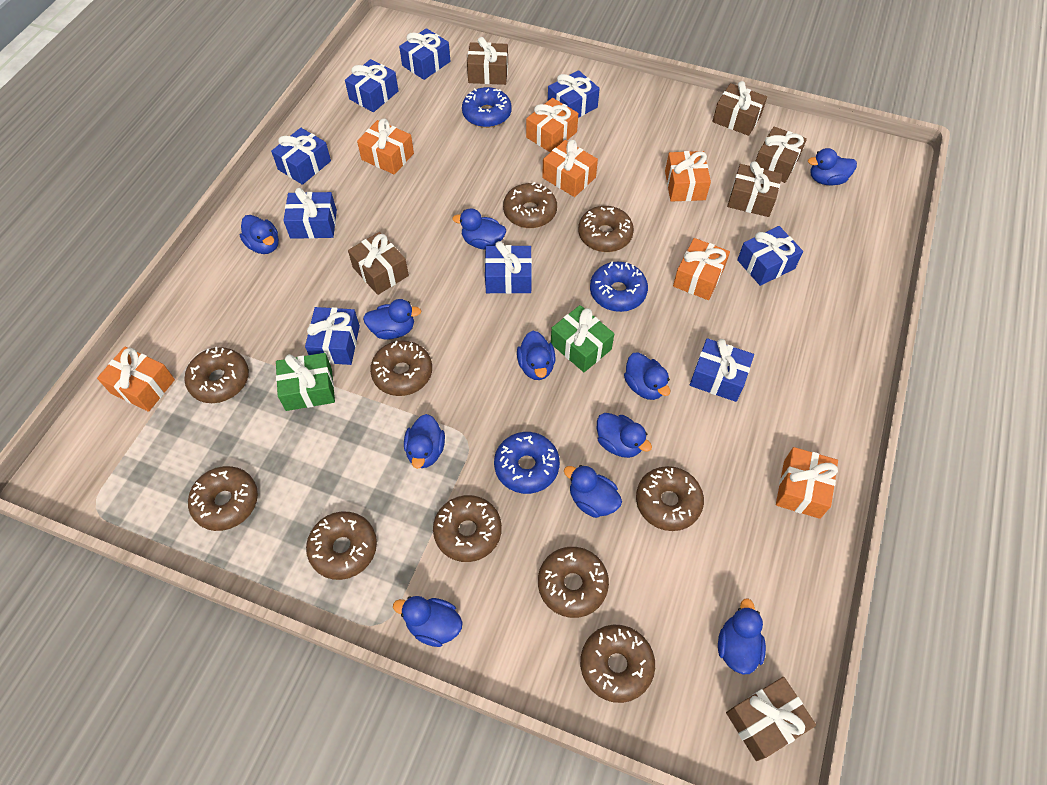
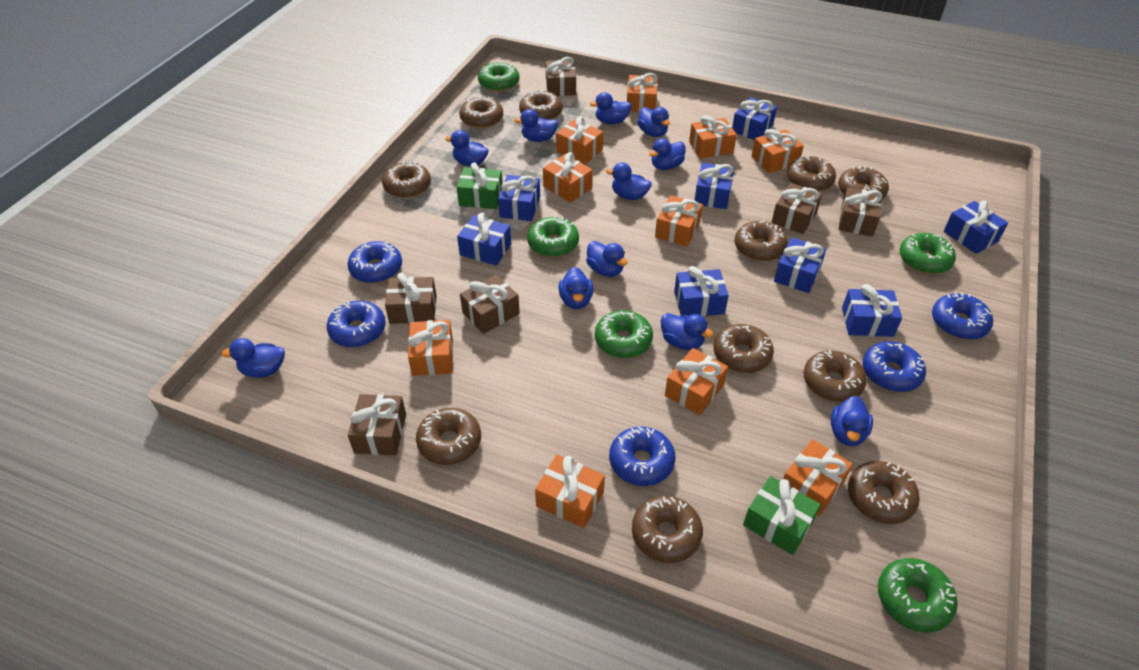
blue donut: 3 -> 5
blue gift: 9 -> 8
brown donut: 10 -> 11
green donut: 0 -> 5
orange gift: 7 -> 10

